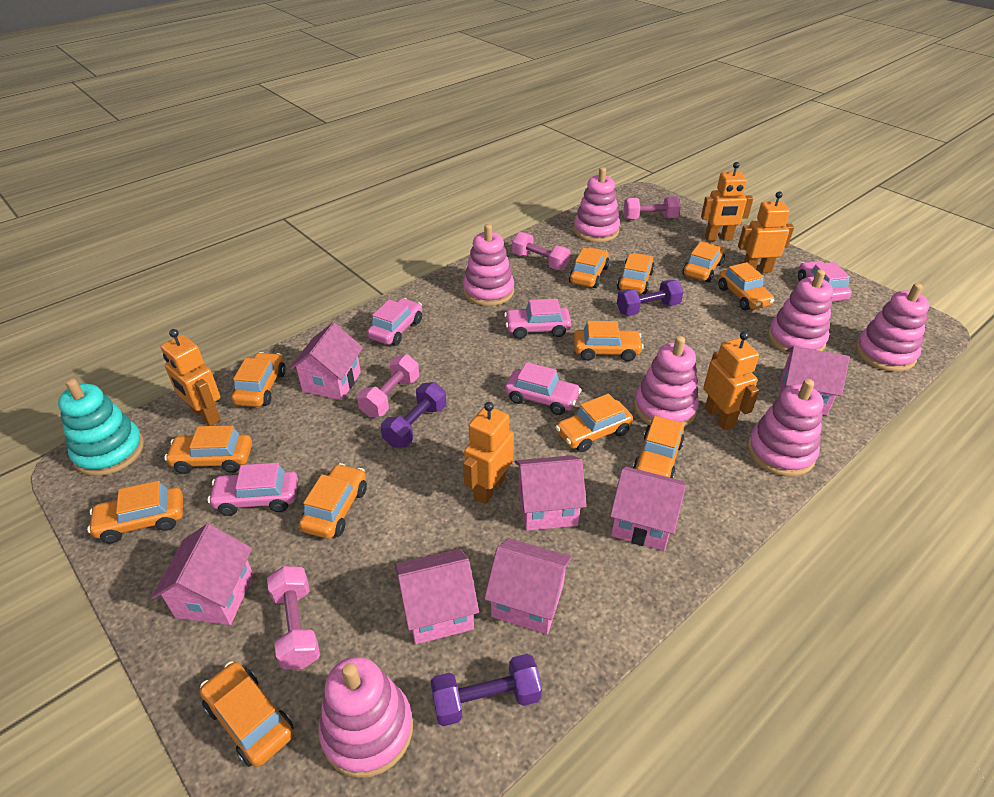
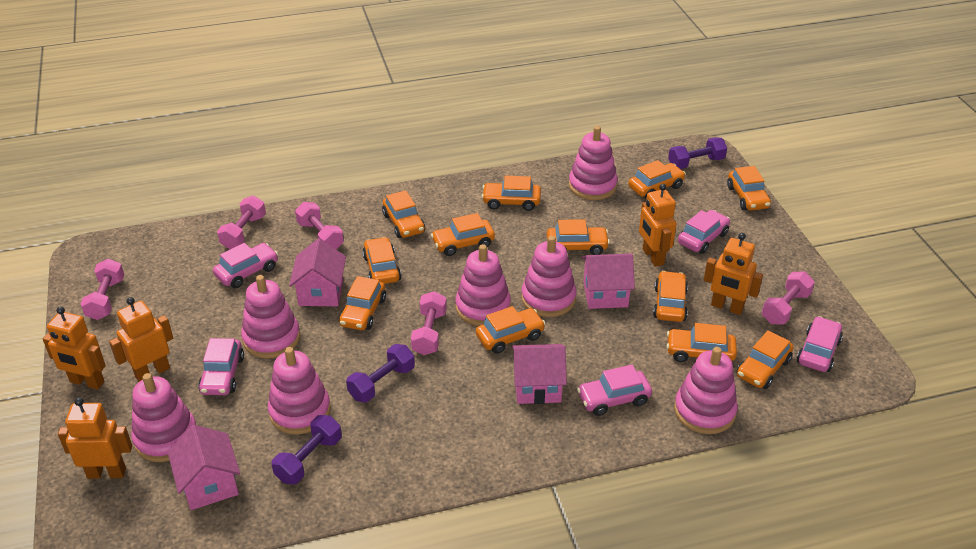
pink dumbbell: 4 -> 5
pink house: 7 -> 4
turquoise stacking toy: 1 -> 0

